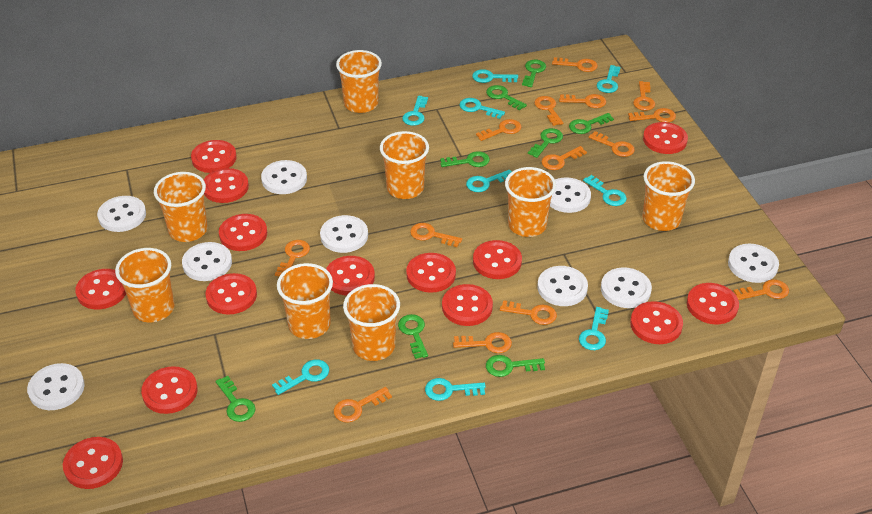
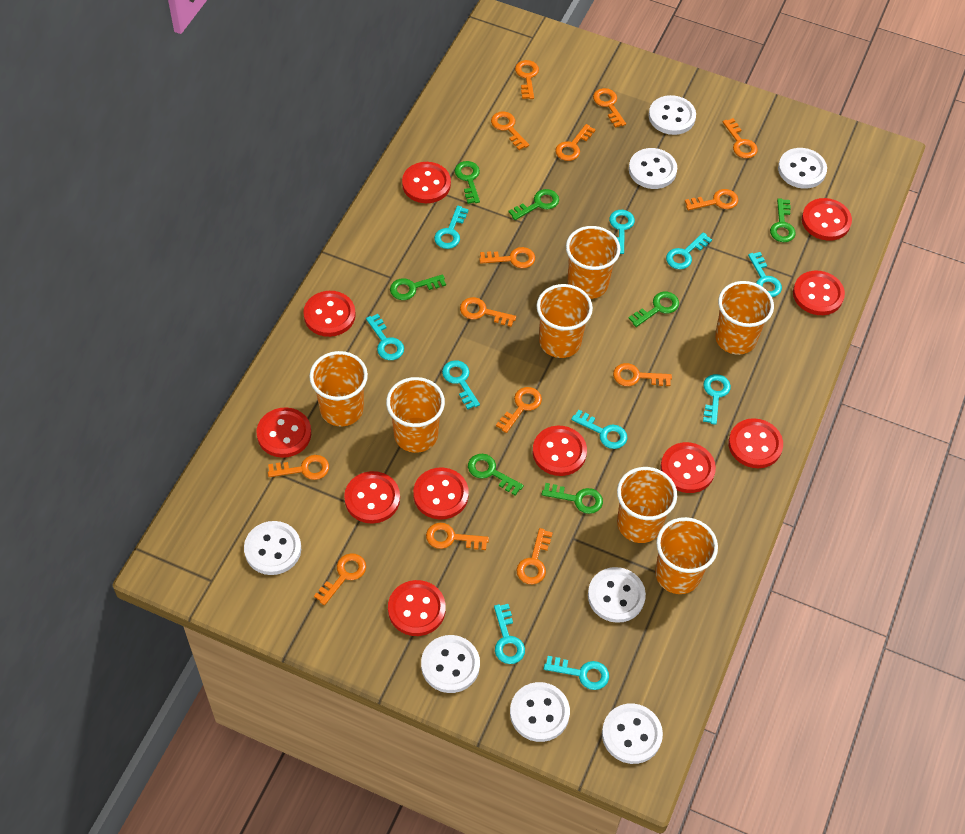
green key: 8 -> 7
orange cup: 8 -> 7
red button: 14 -> 11
turquoise key: 9 -> 10
white button: 9 -> 8

